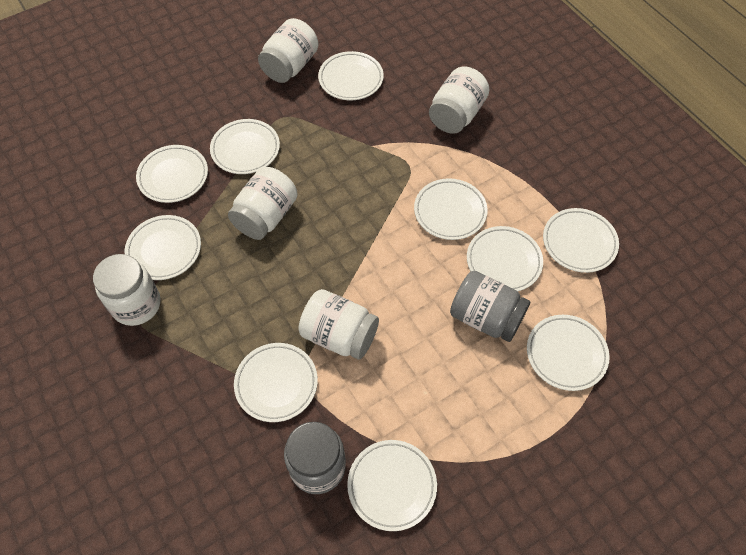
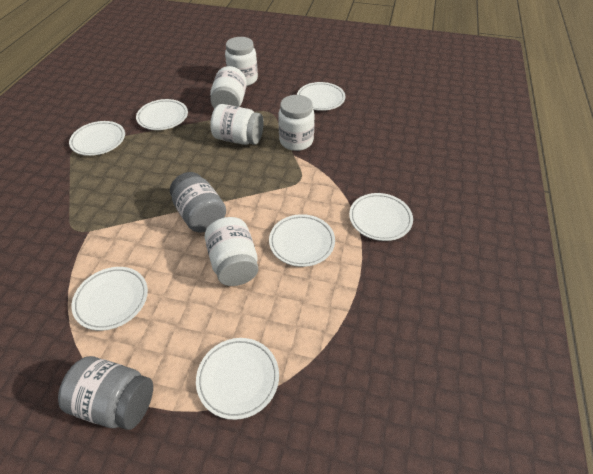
white plate: 10 -> 7

